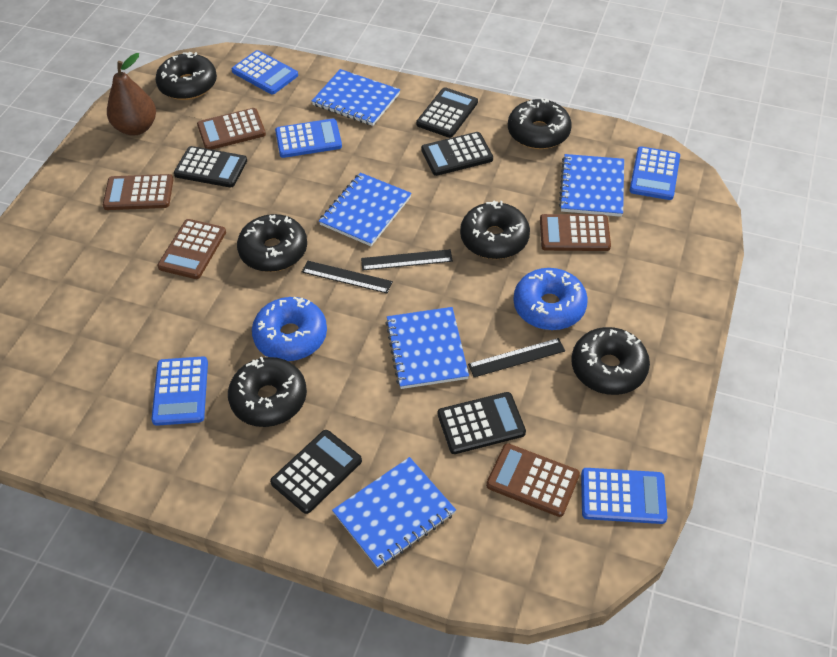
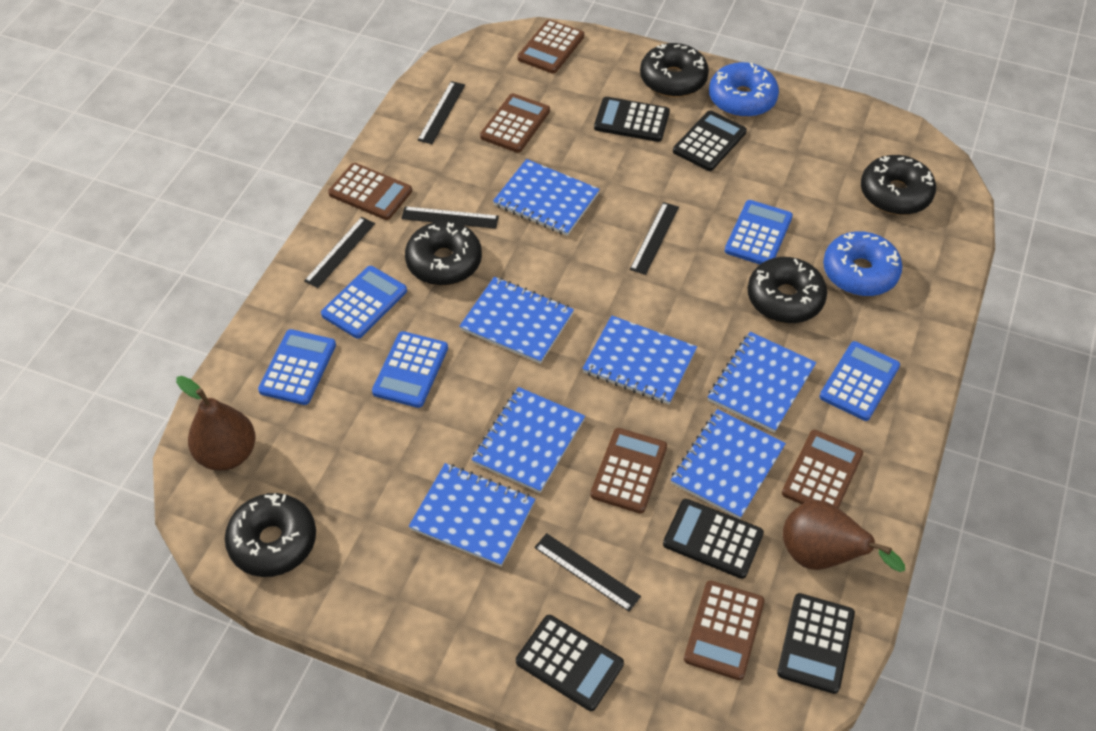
black donut: 6 -> 5
black ruler: 3 -> 5
blue notebook: 5 -> 7
brown calculator: 5 -> 6
brown pear: 1 -> 2

